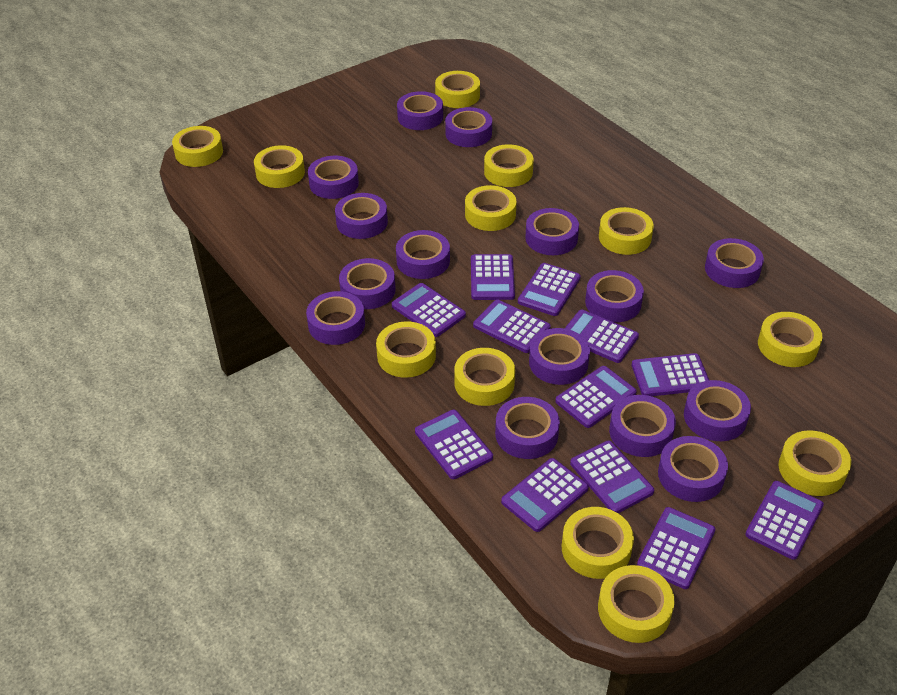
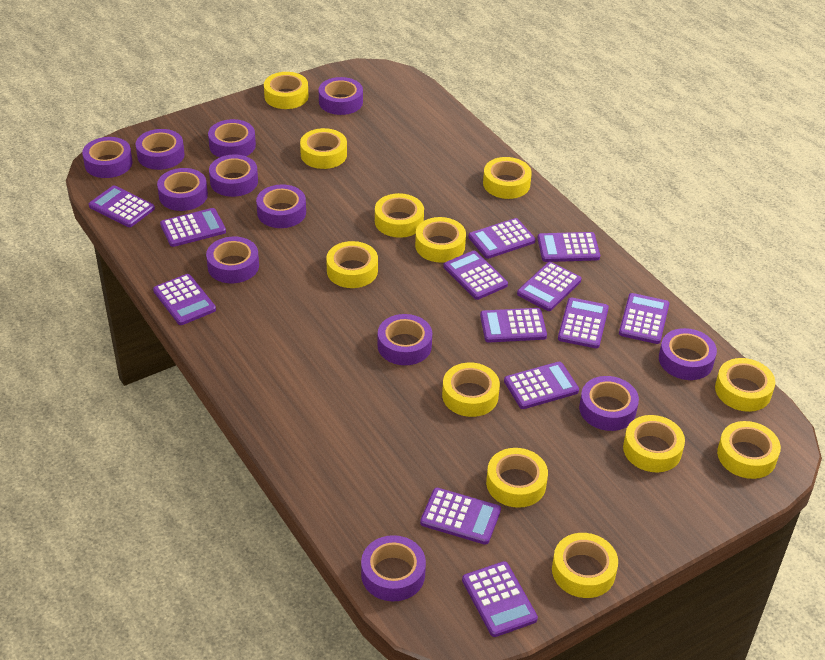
purple calculator: 12 -> 13
purple tape: 15 -> 12

